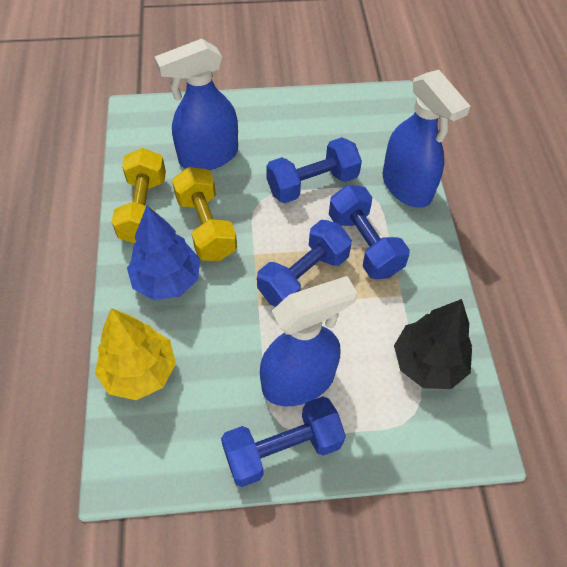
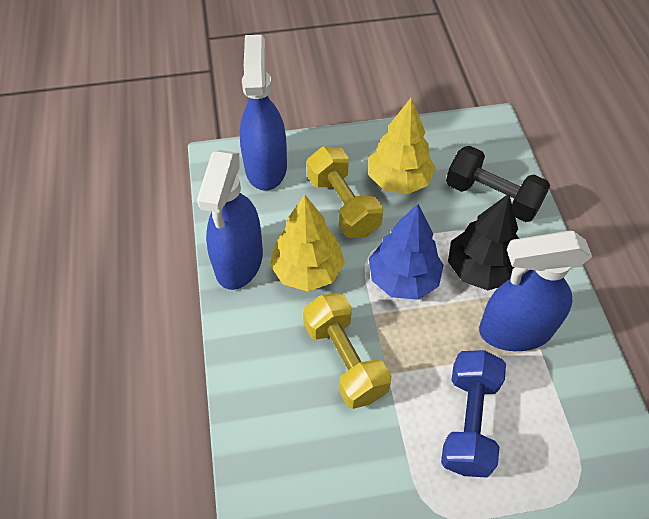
black dumbbell: 0 -> 1
blue dumbbell: 4 -> 1
yellow tree: 1 -> 2

